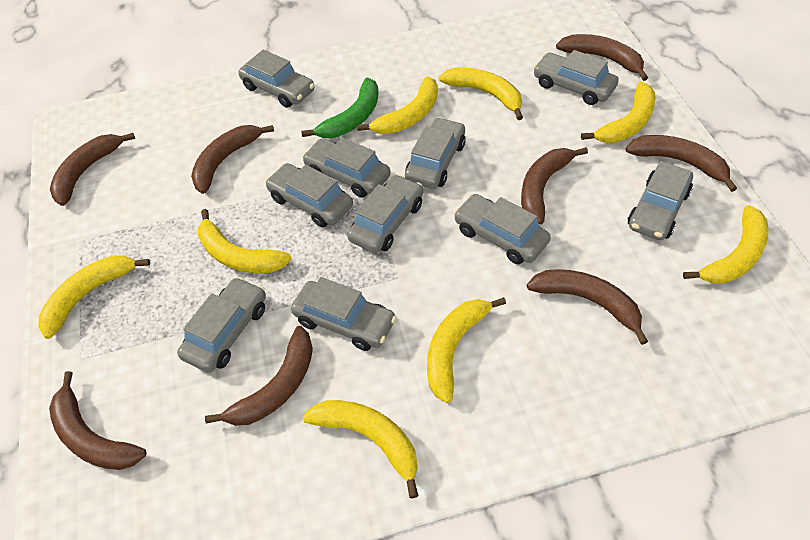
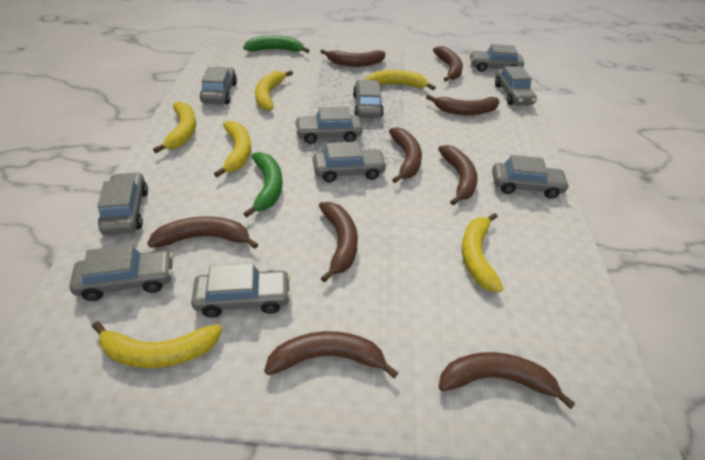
brown banana: 8 -> 9
green banana: 1 -> 2
yellow banana: 8 -> 6

